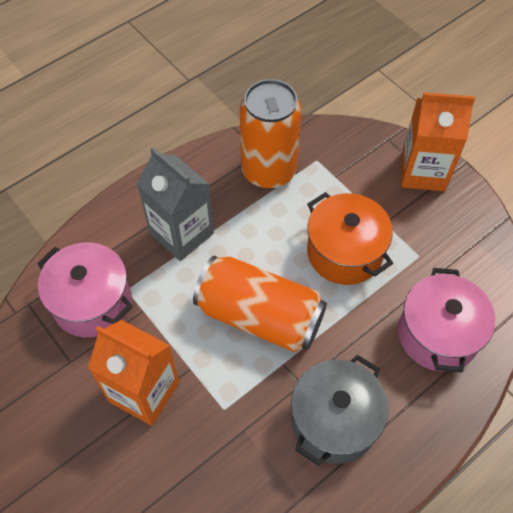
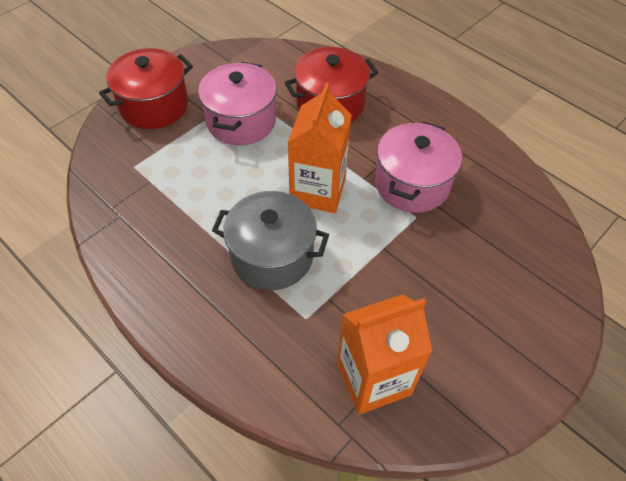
grey carton: 1 -> 0
orange can: 2 -> 0
orange pot: 1 -> 0
red pot: 0 -> 2

